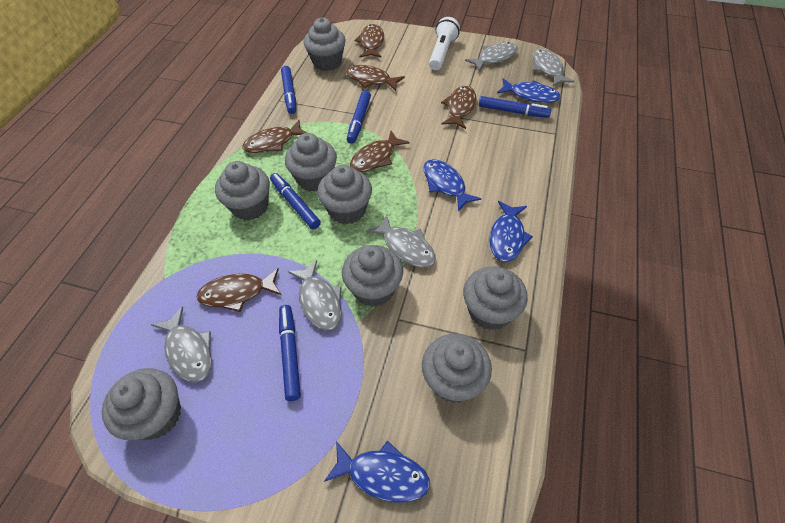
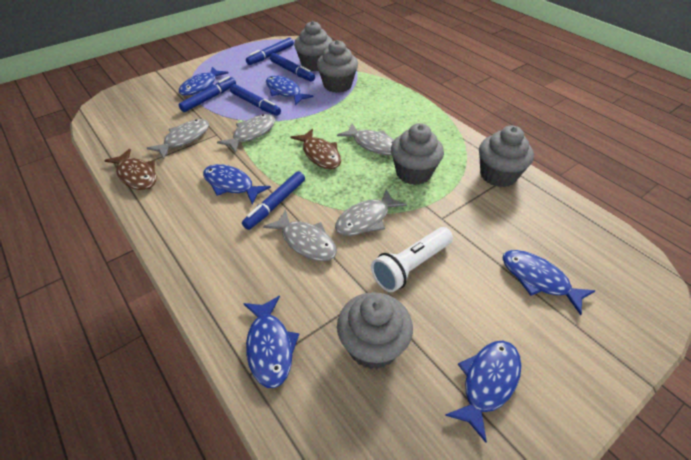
blue fish: 4 -> 6
brown fish: 6 -> 2
grey cupcake: 8 -> 5

